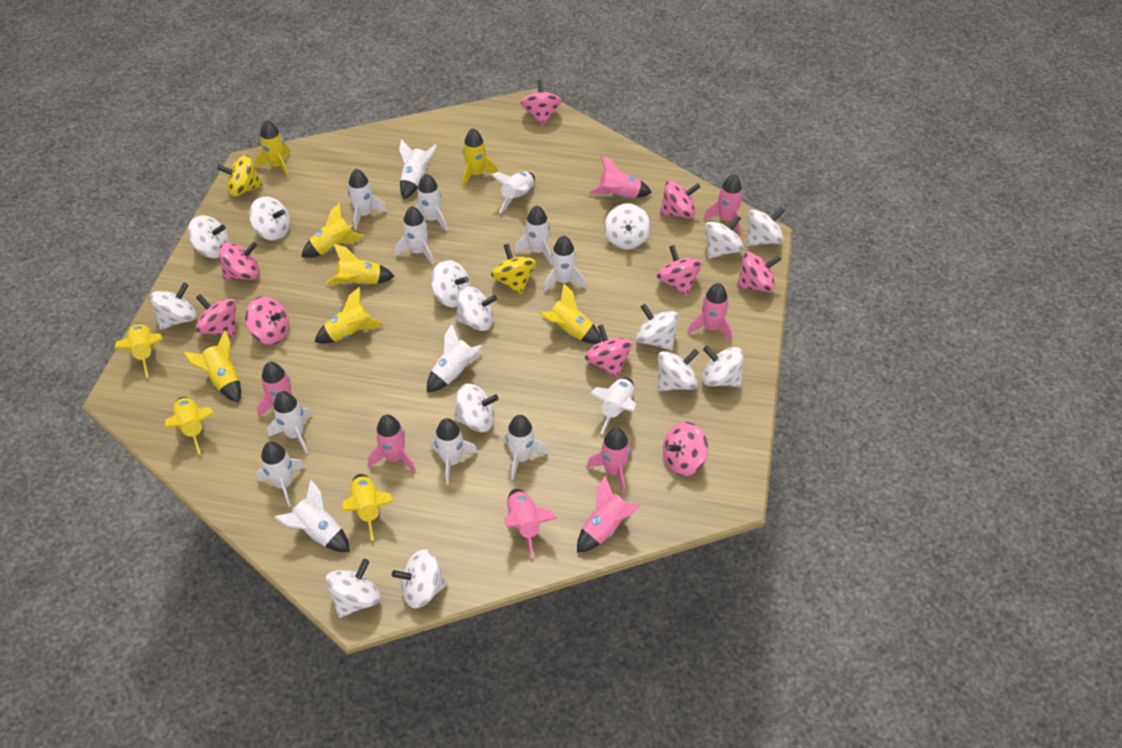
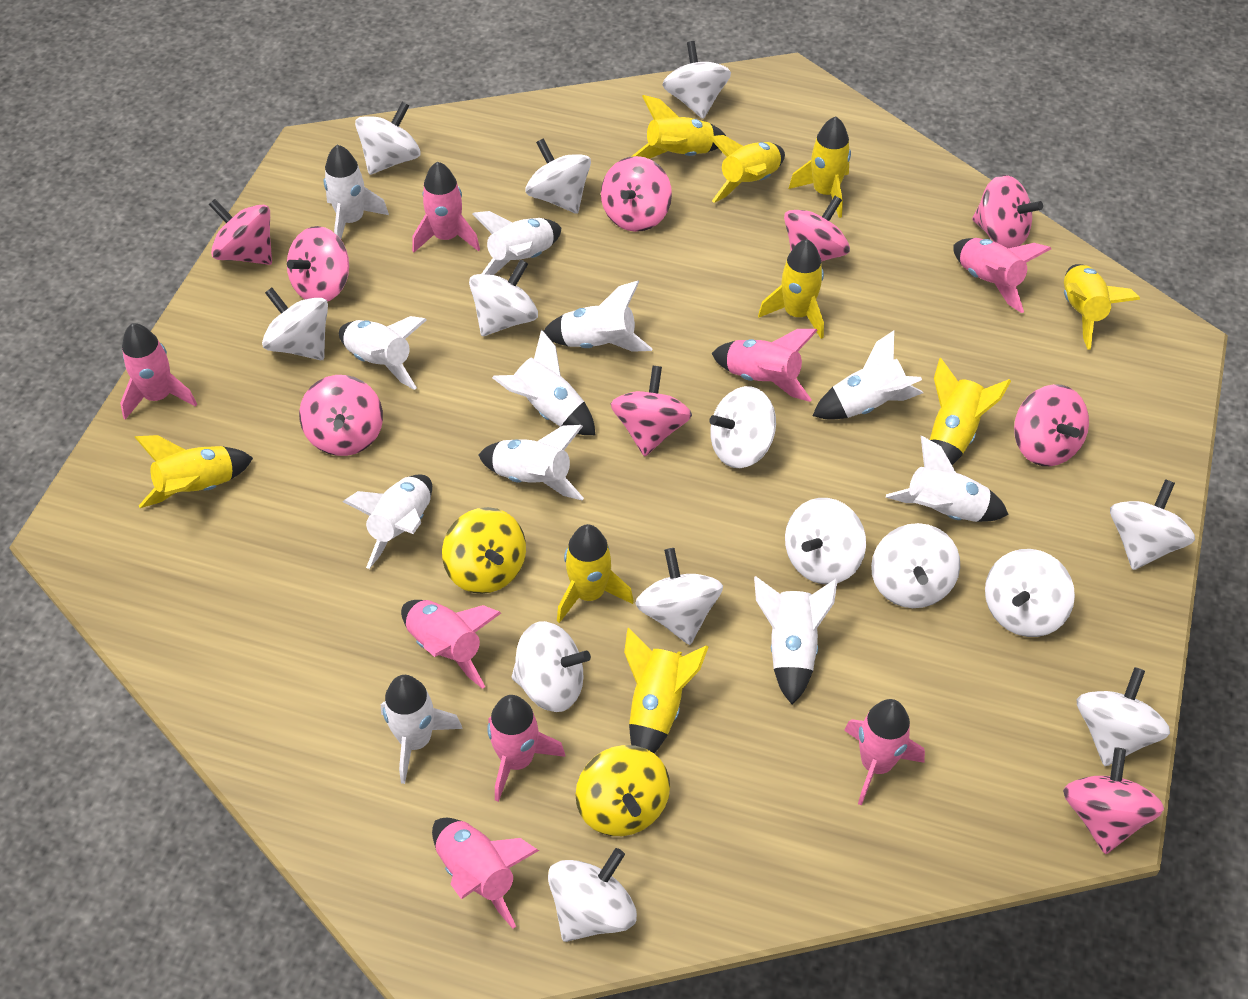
white rocket: 14 -> 11
yellow rocket: 10 -> 9

